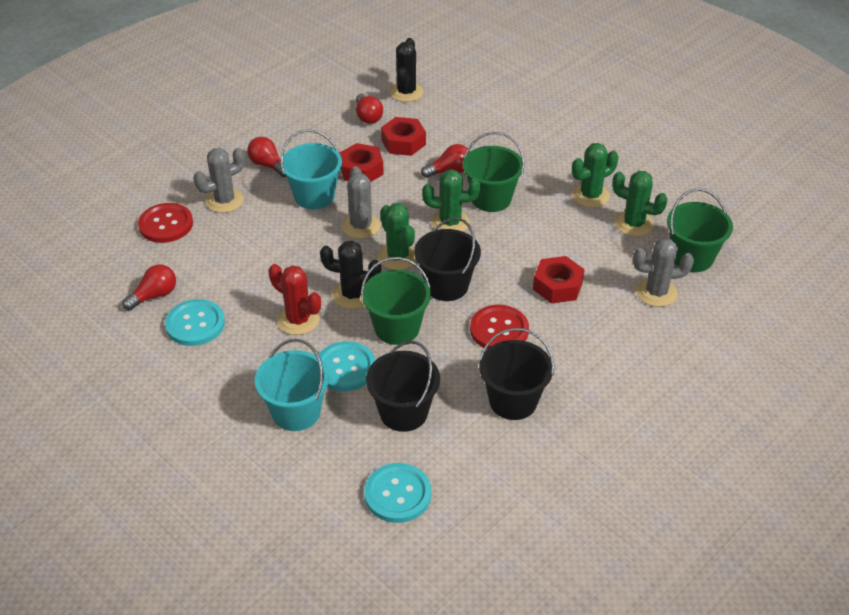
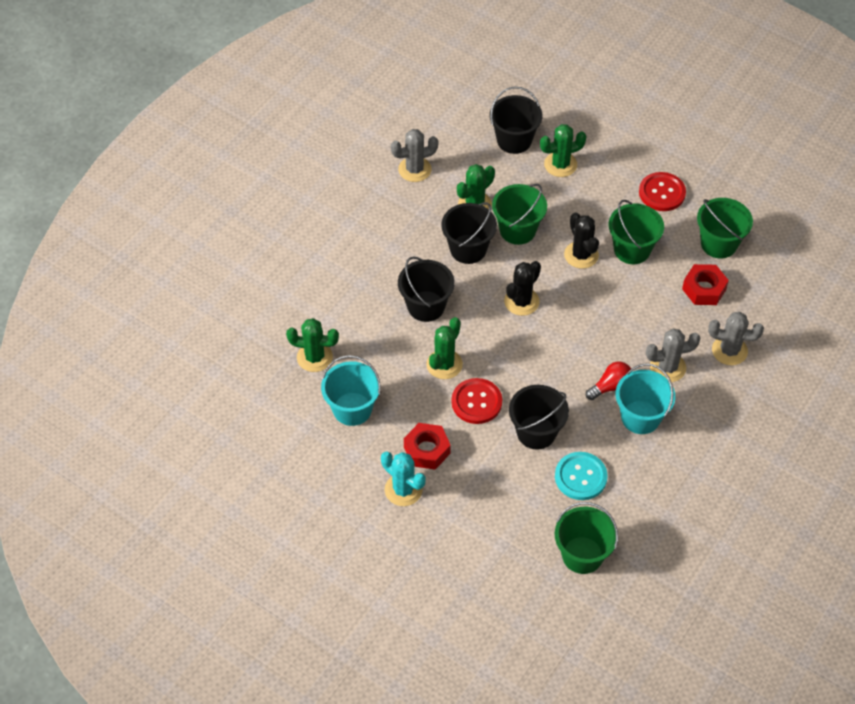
black bucket: 3 -> 4
green bucket: 3 -> 4
red cactus: 1 -> 0
red light bulb: 4 -> 1
red nut: 3 -> 2
turquoise button: 3 -> 1
turquoise cactus: 0 -> 1

